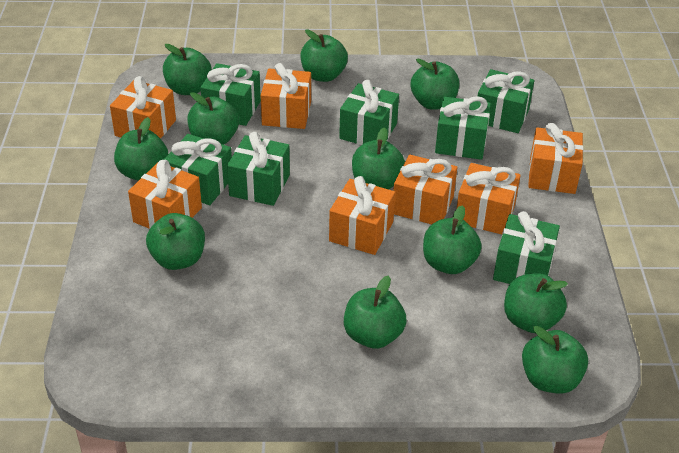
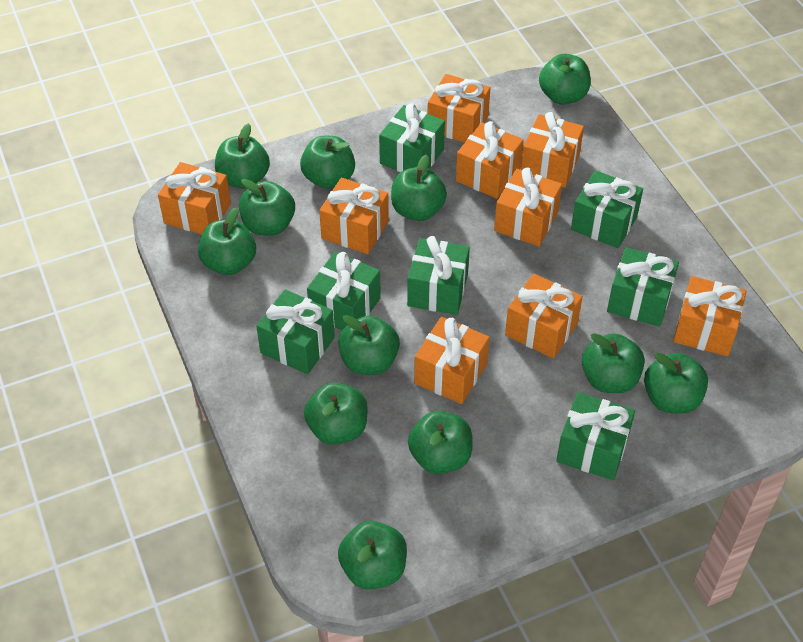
green apple: 11 -> 12
orange gift: 7 -> 9

